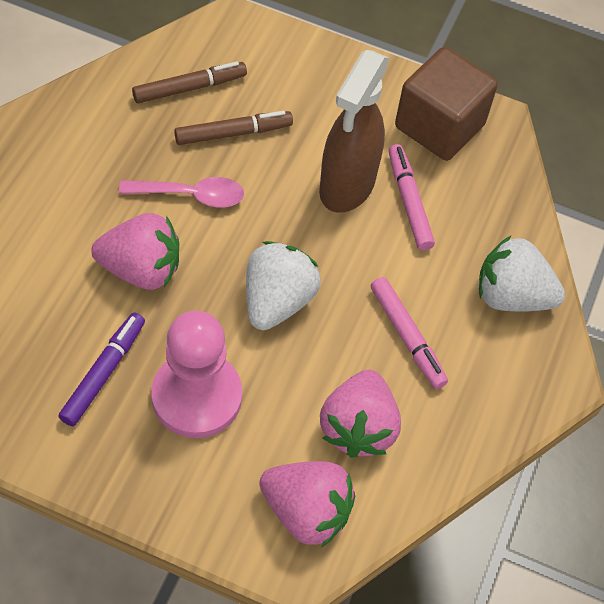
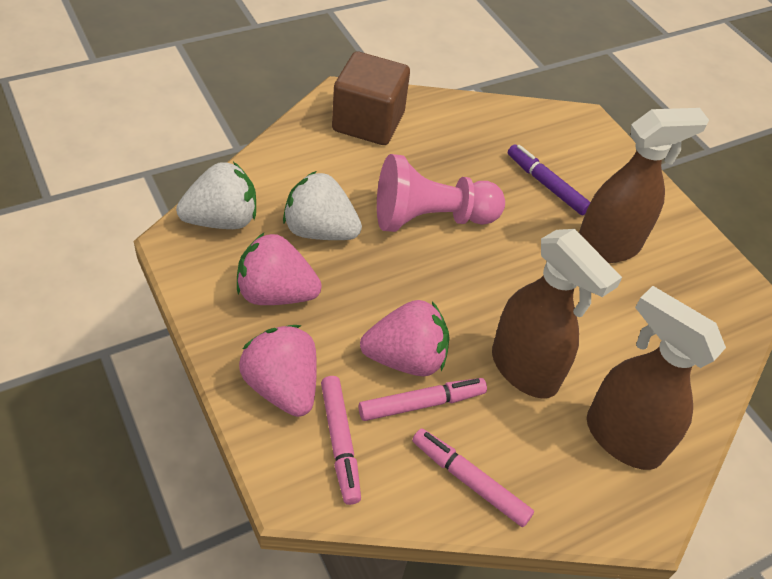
brown marker: 2 -> 0
brown spray bottle: 1 -> 3
pink marker: 2 -> 3
pink spoon: 1 -> 0

